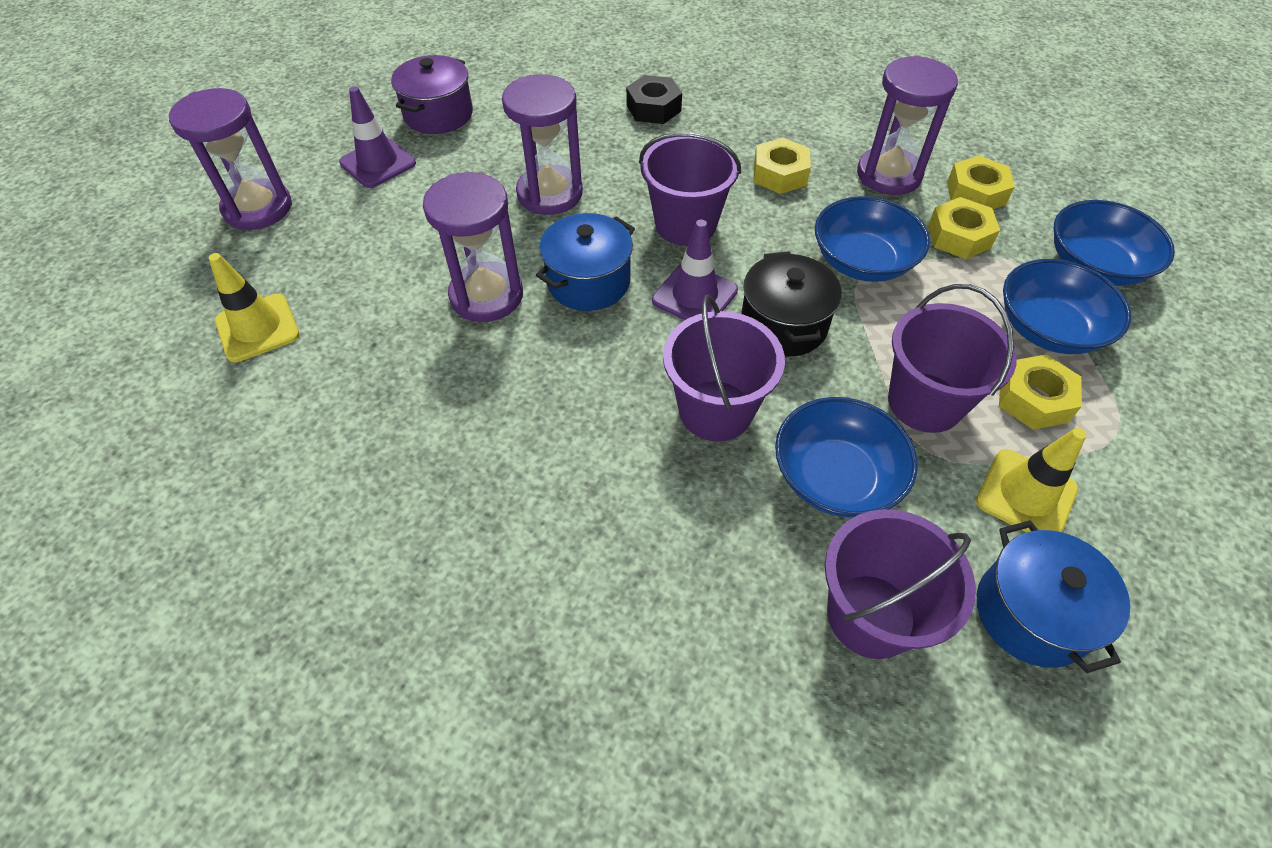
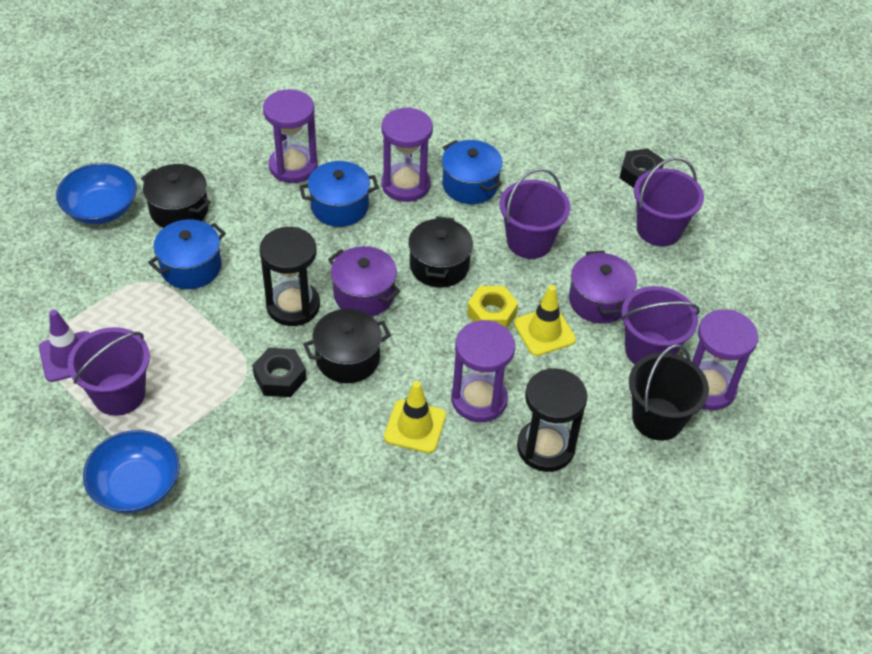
black bucket: 0 -> 1
black hourglass: 0 -> 2
black nut: 1 -> 2
black pot: 1 -> 3
blue bowl: 4 -> 2
blue pot: 2 -> 3
purple pot: 1 -> 2
purple traffic cone: 2 -> 1
yellow nut: 4 -> 1

